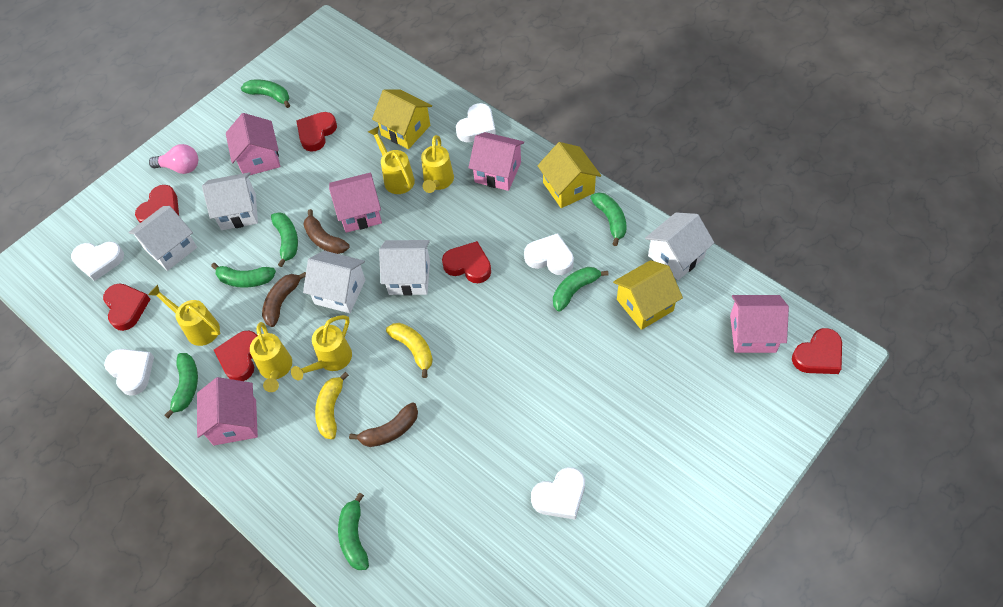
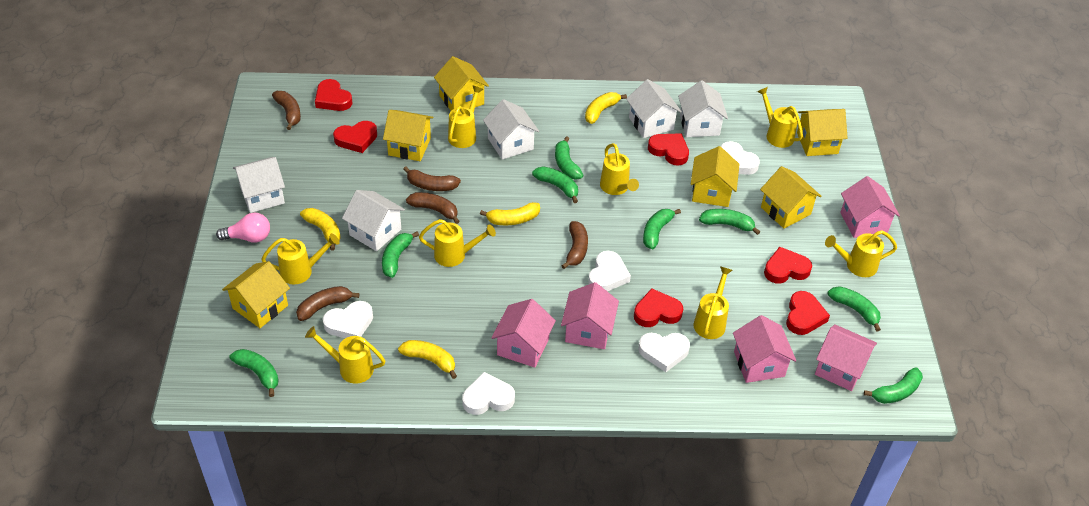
brown banana: 3 -> 5
green banana: 7 -> 8
yellow banana: 2 -> 4
yellow house: 3 -> 6
yellow watering can: 5 -> 8

